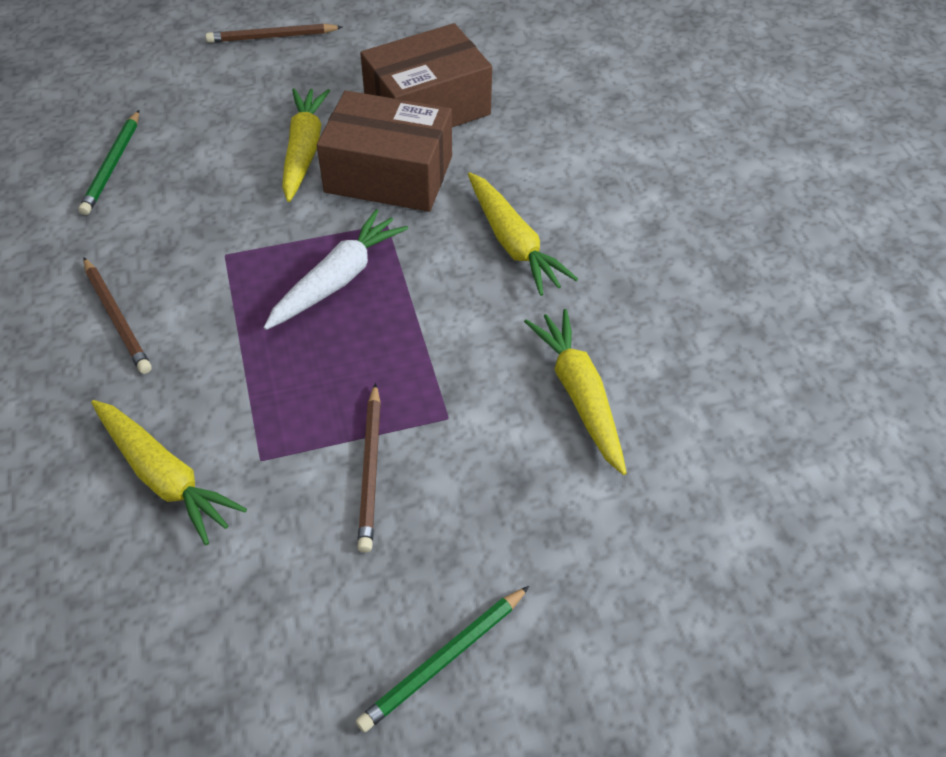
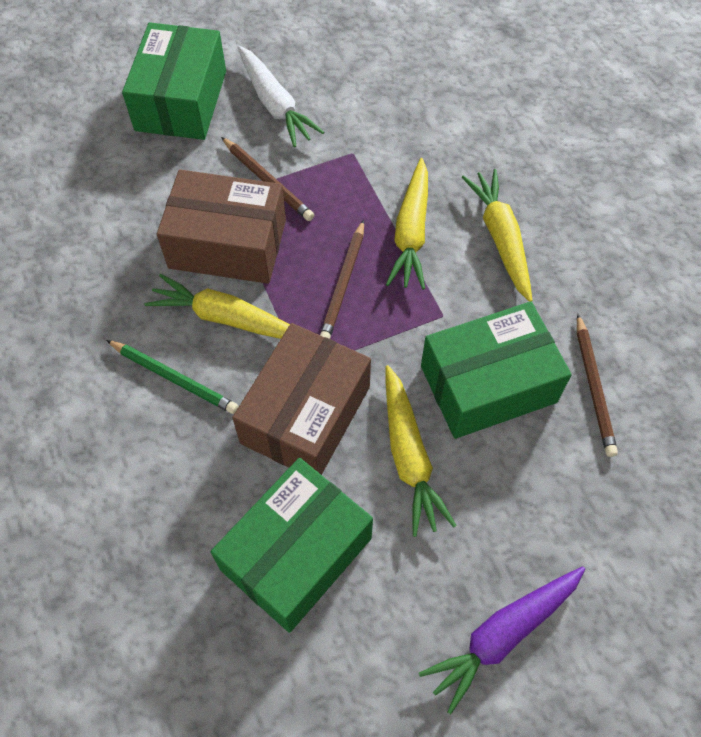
green box: 0 -> 3
green pencil: 2 -> 1
purple carrot: 0 -> 1

